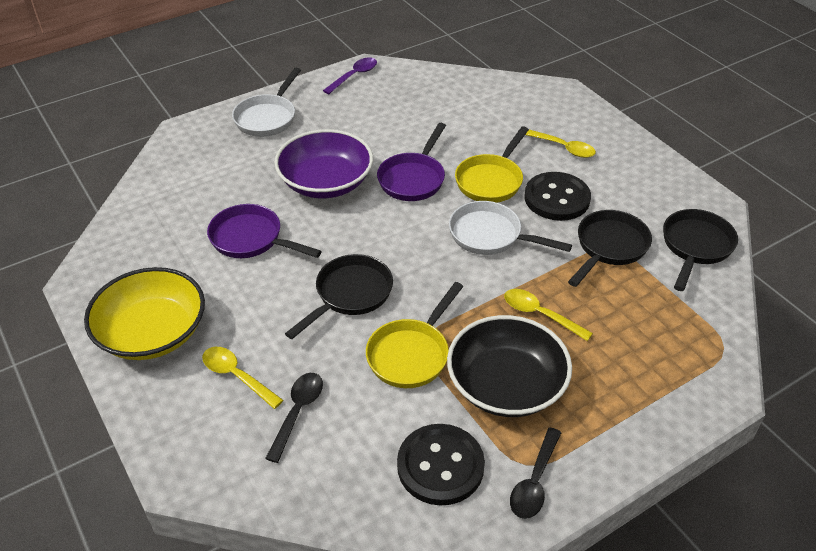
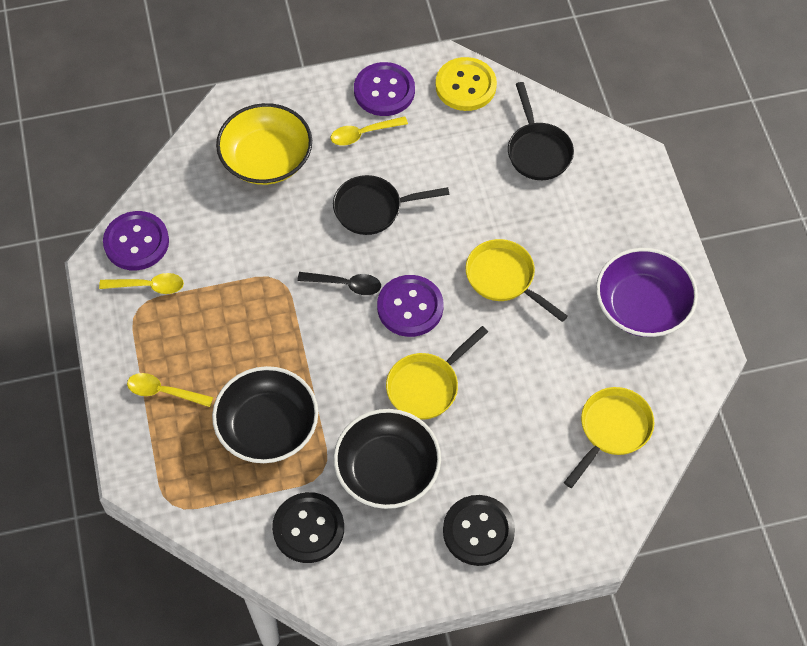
black bowl: 1 -> 2
black pan: 3 -> 2
black spoon: 2 -> 1
purple button: 0 -> 3
purple pan: 2 -> 0
purple spoon: 1 -> 0
white pan: 2 -> 0
yellow button: 0 -> 1
yellow pan: 2 -> 3

